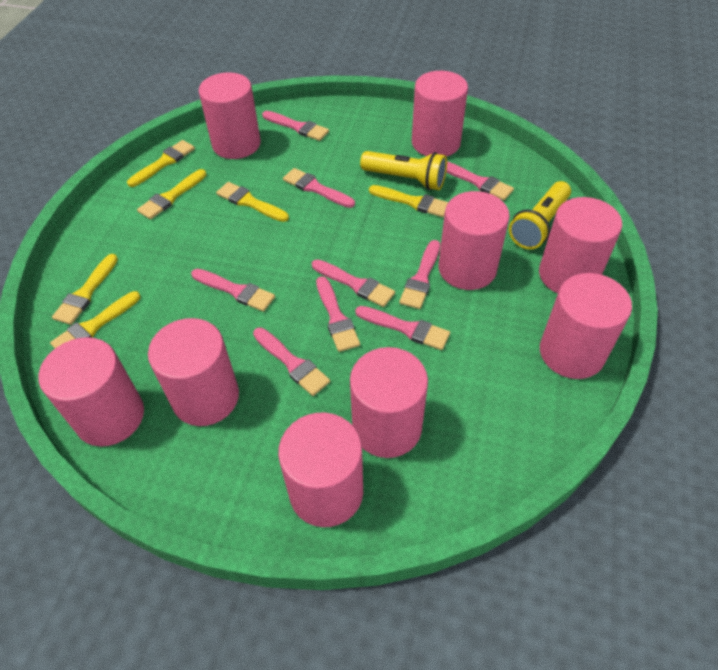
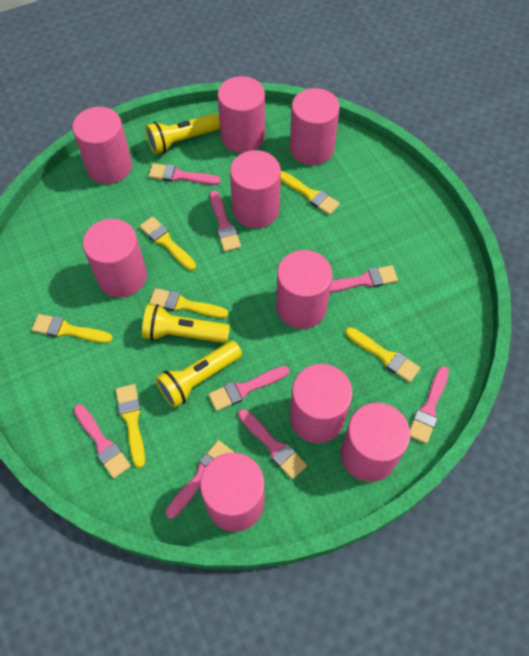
pink brush: 9 -> 8
yellow flashlight: 2 -> 3

